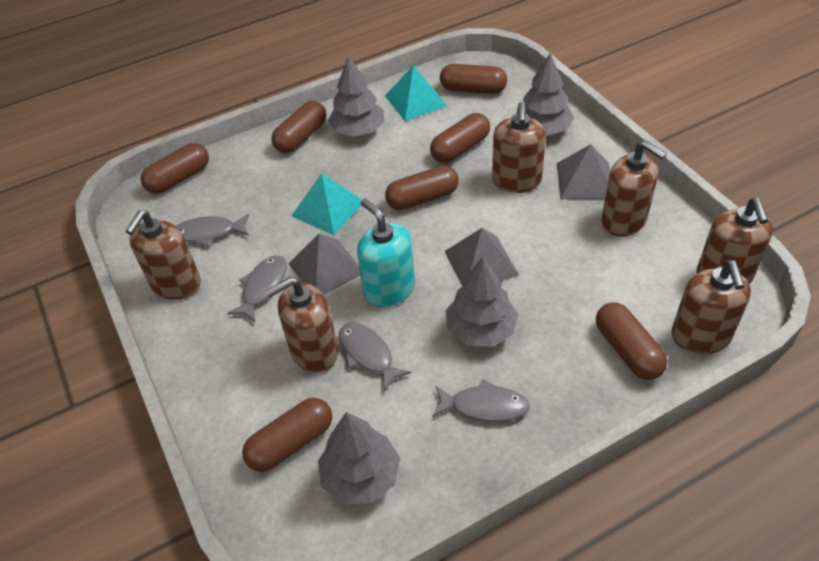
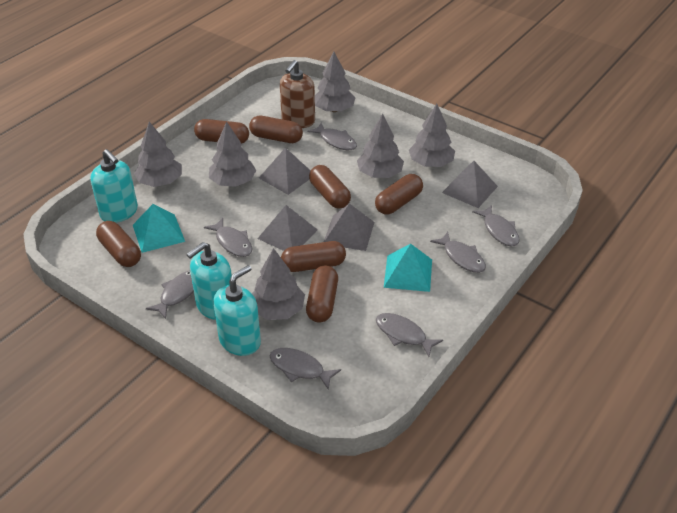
brown soap dispenser: 6 -> 1
grey fish: 4 -> 7
grey pyramid: 3 -> 4
grey tree: 4 -> 6
turquoise soap dispenser: 1 -> 3

